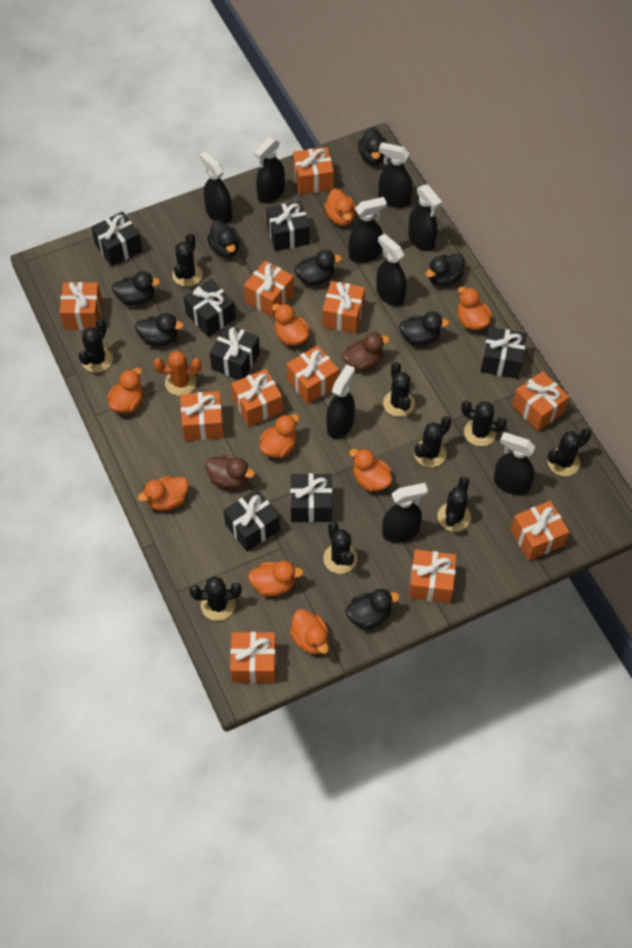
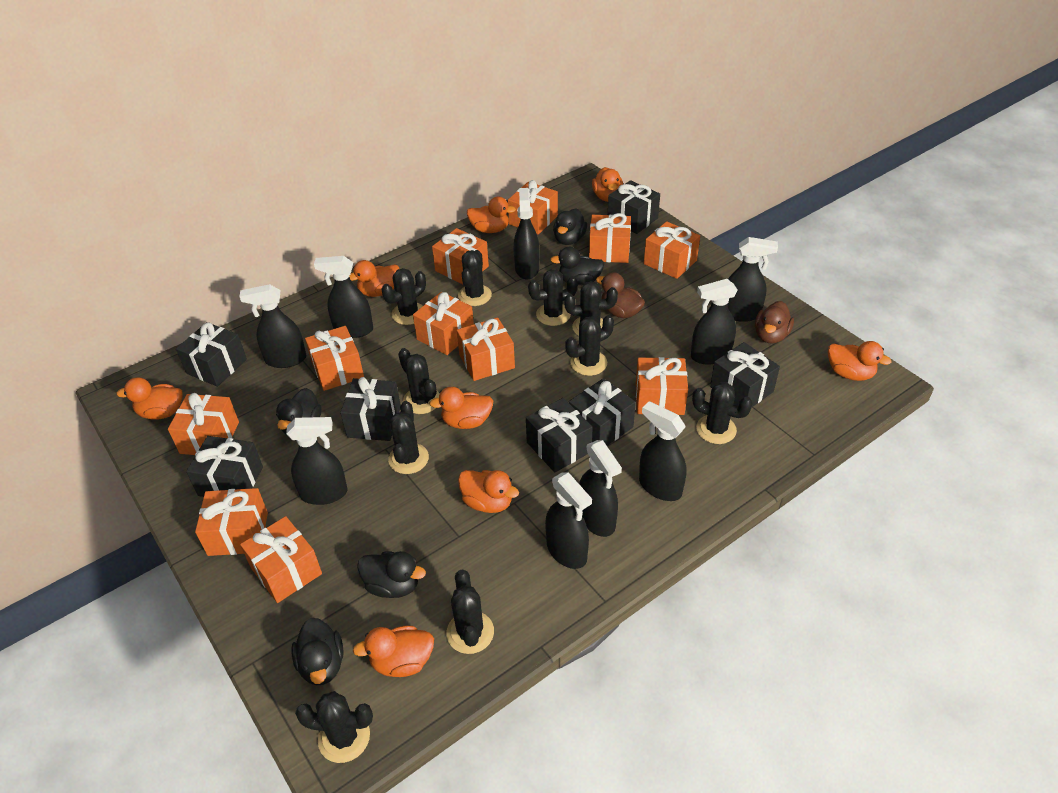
black cactus: 9 -> 10
black duck: 8 -> 5
orange cactus: 1 -> 0
orange duck: 9 -> 8

